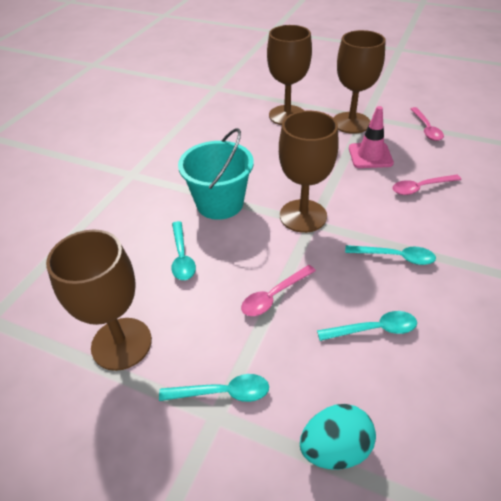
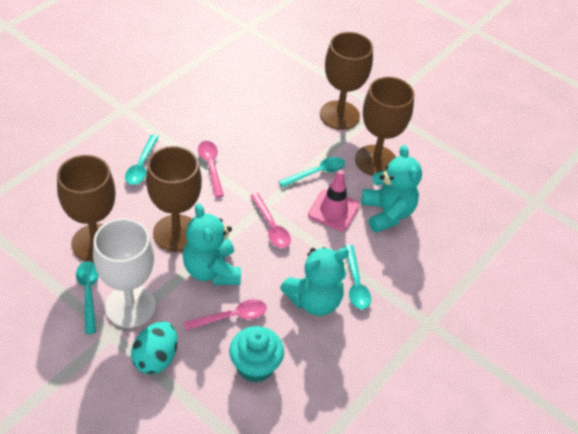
turquoise bucket: 1 -> 0
turquoise cupcake: 0 -> 1
turquoise teddy bear: 0 -> 3
white goblet: 0 -> 1

